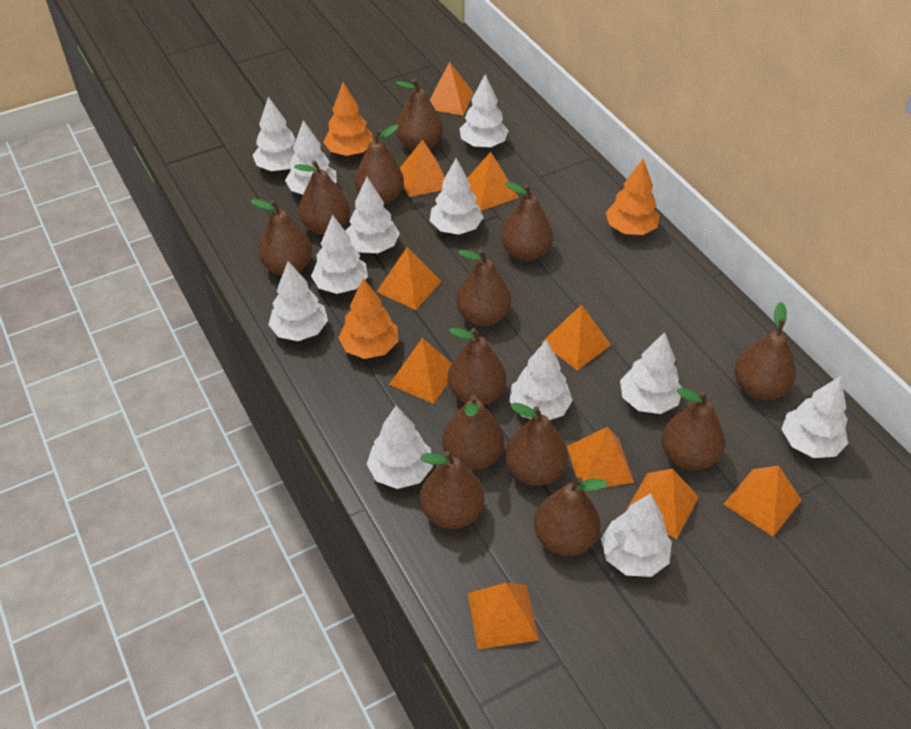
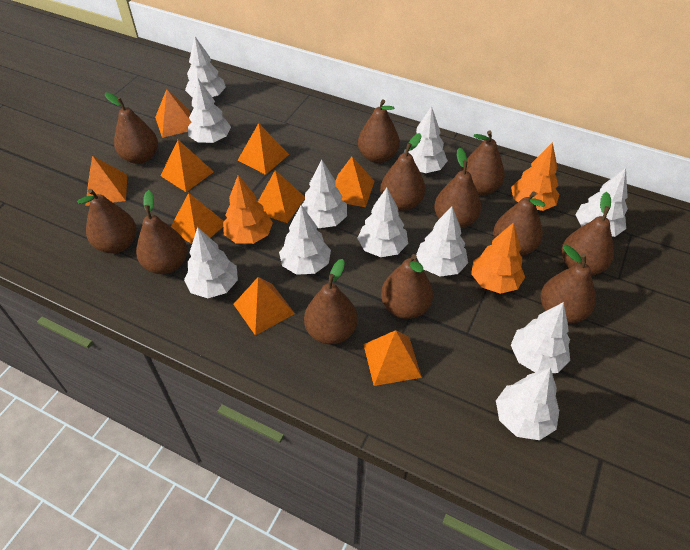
brown pear: 13 -> 12
orange pyramid: 10 -> 9
white tree: 12 -> 11

